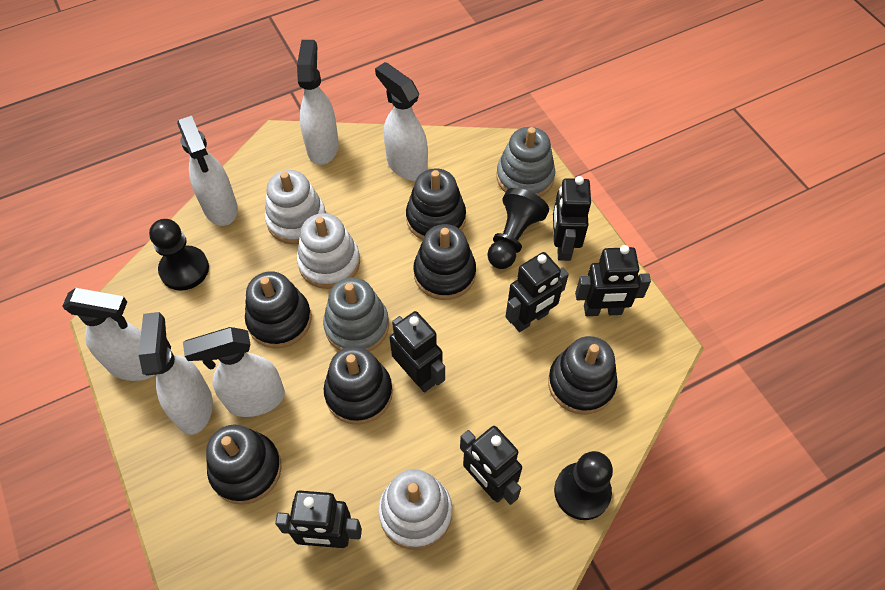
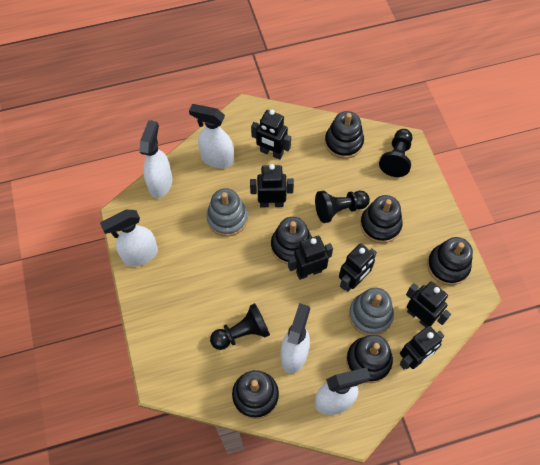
white spray bottle: 6 -> 5
white stacking toy: 3 -> 0

